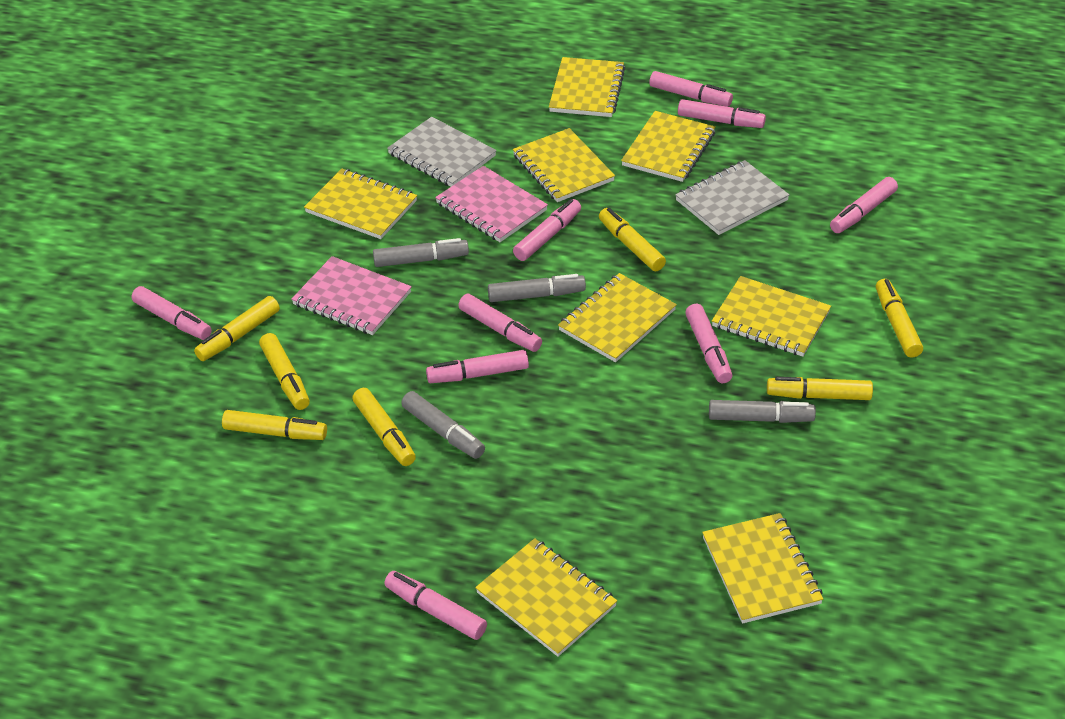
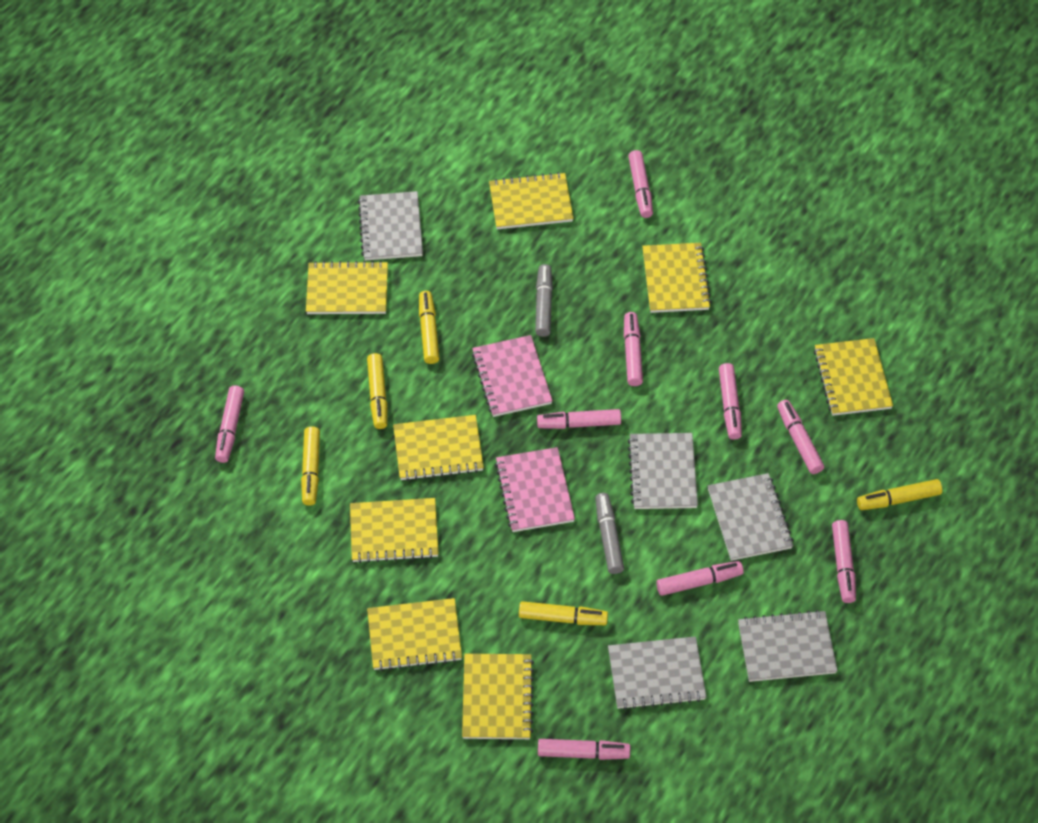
grey marker: 4 -> 2
grey notebook: 2 -> 5
yellow marker: 7 -> 5

